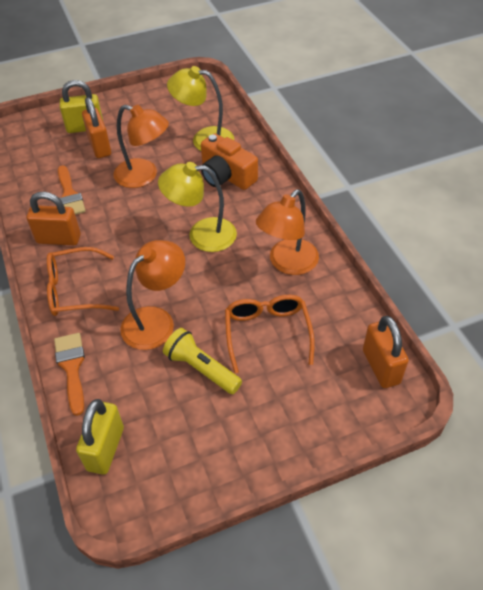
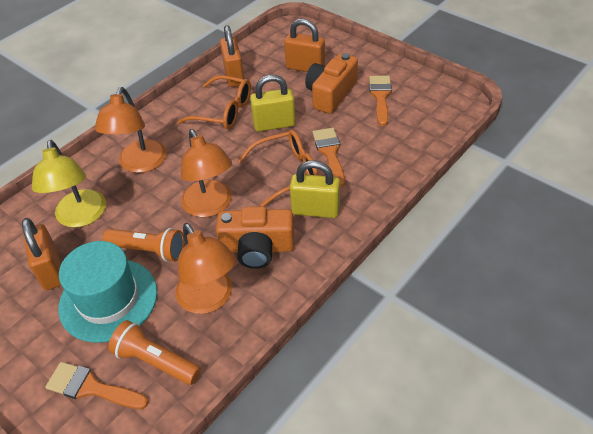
orange brush: 2 -> 3
orange camera: 1 -> 2
orange flashlight: 0 -> 2
turquoise hat: 0 -> 1
yellow flashlight: 1 -> 0
yellow lamp: 2 -> 1

